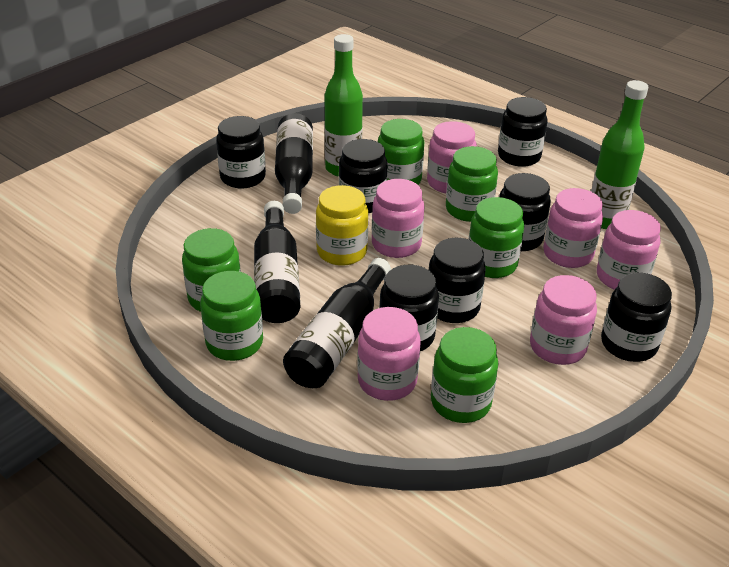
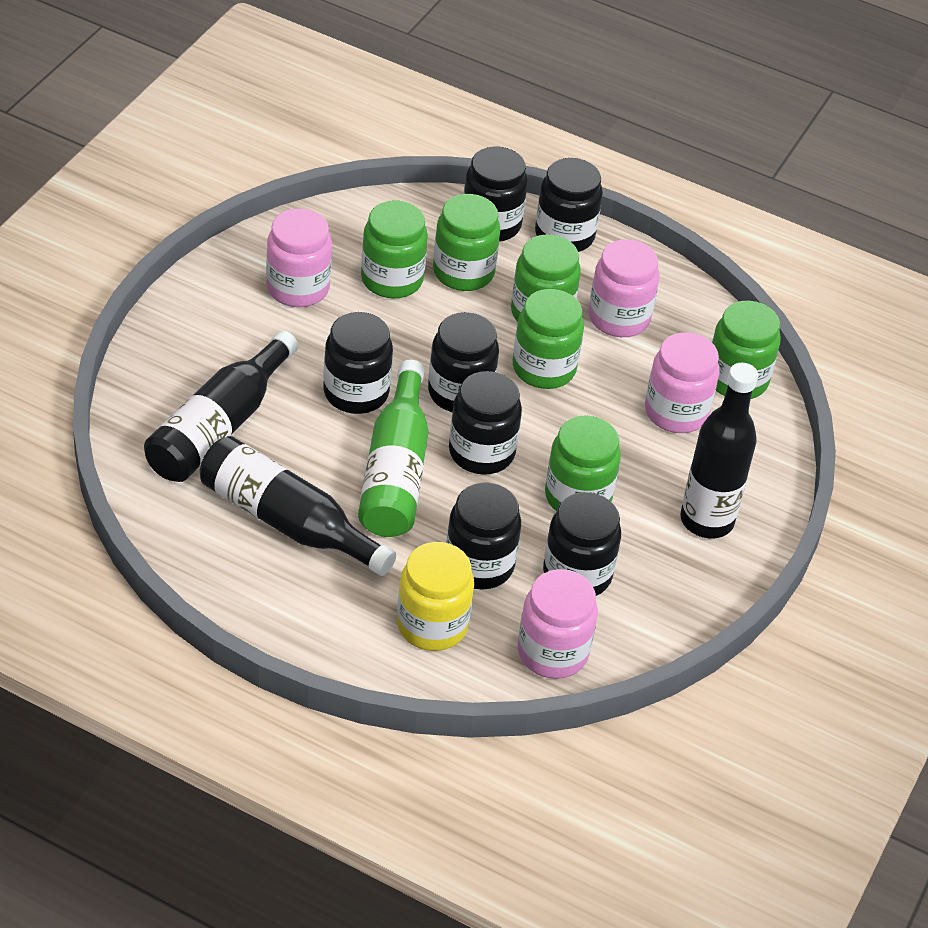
green bottle: 2 -> 1
pink jar: 6 -> 4

